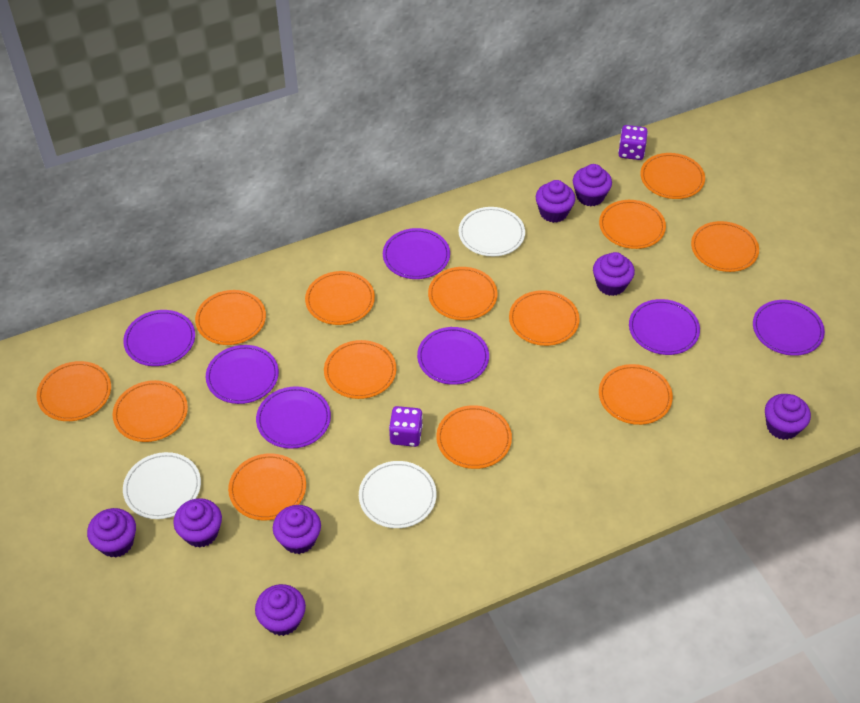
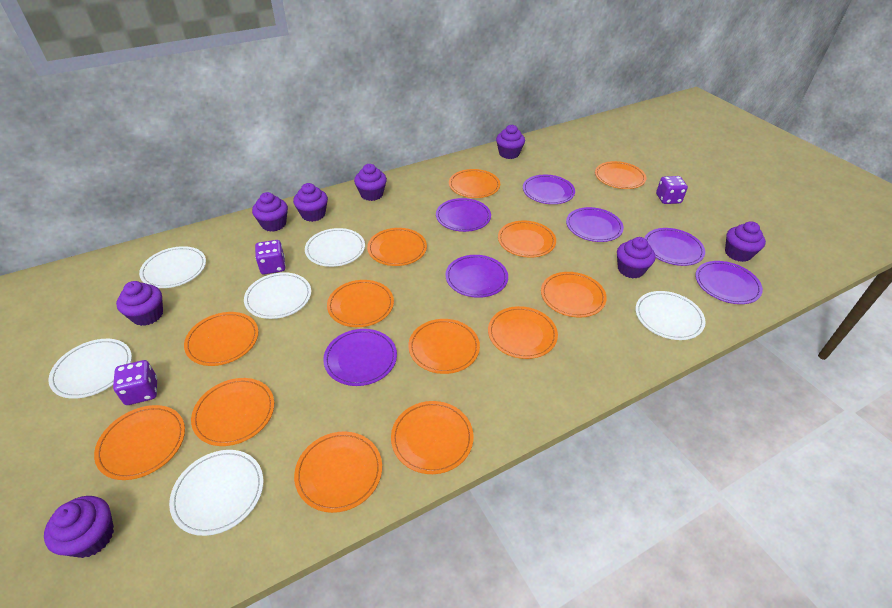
purple dice: 2 -> 3
white plate: 3 -> 6

